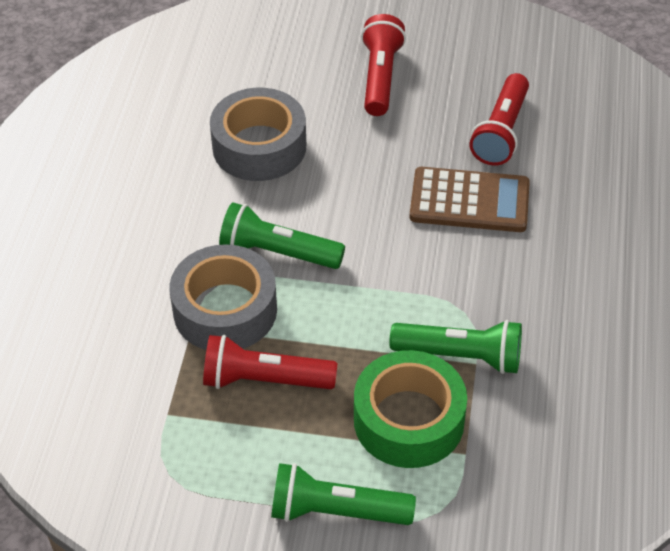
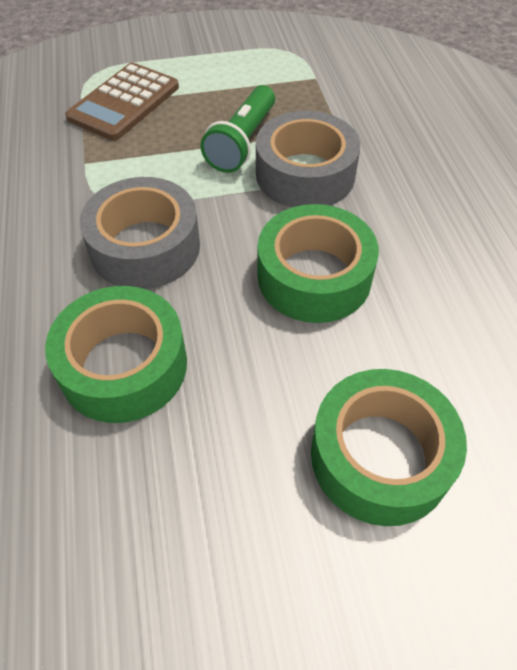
green flashlight: 3 -> 1
green tape: 1 -> 3
red flashlight: 3 -> 0

